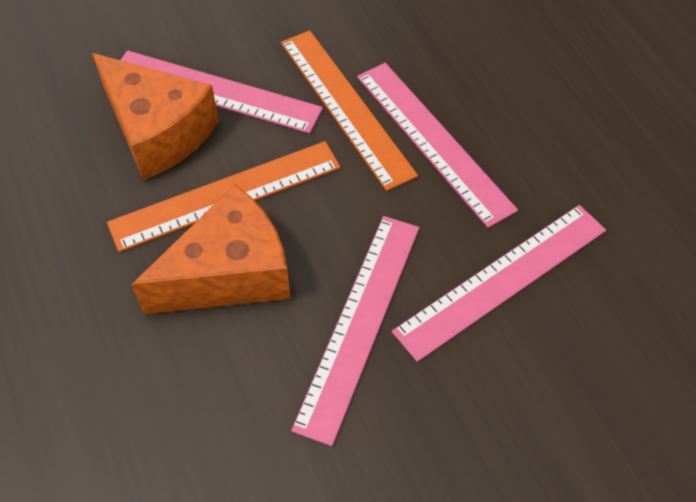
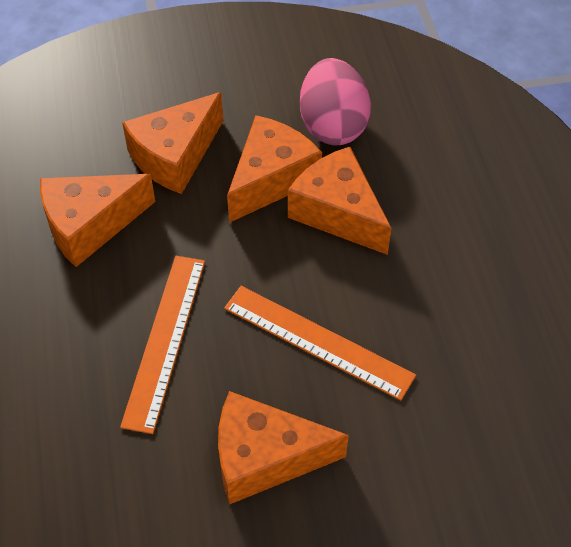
orange cheese: 2 -> 5
pink egg: 0 -> 1
pink ruler: 4 -> 0

